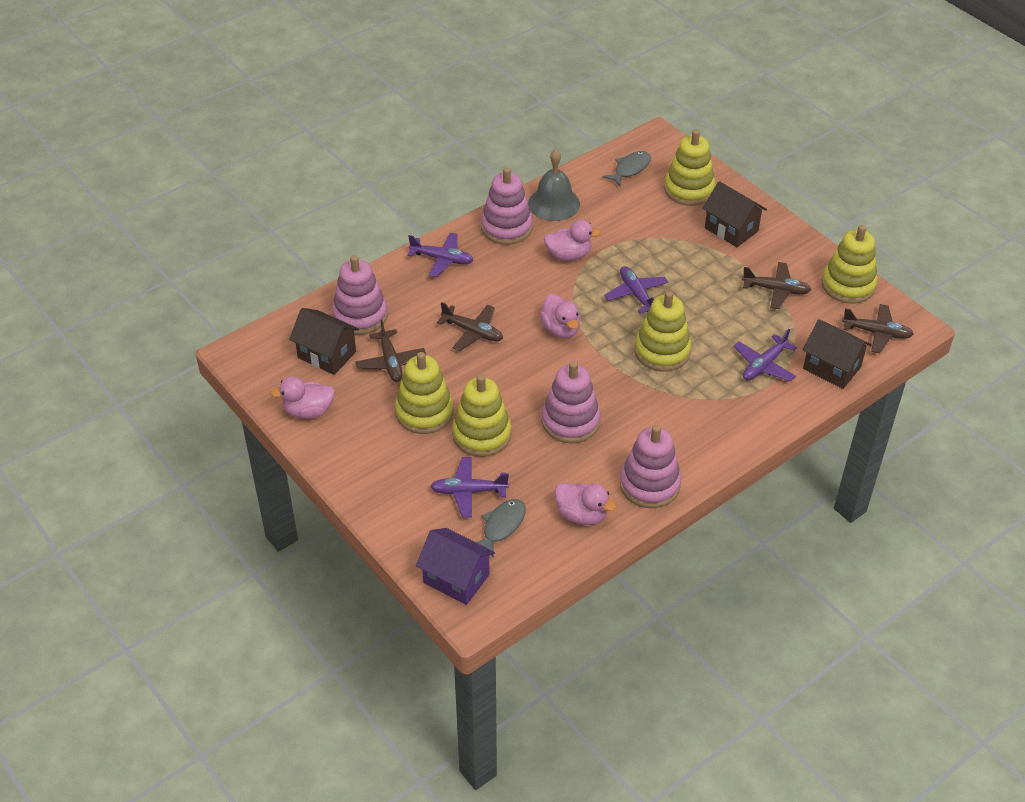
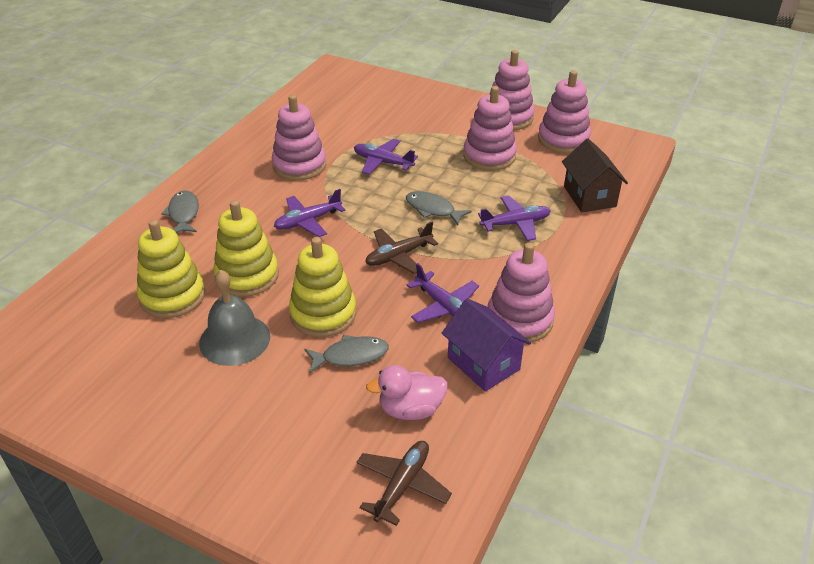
brown house: 3 -> 1
brown plane: 4 -> 2
grey fish: 2 -> 3
pink duck: 4 -> 1
pink stacking toy: 4 -> 5
yellow stacking toy: 5 -> 3

